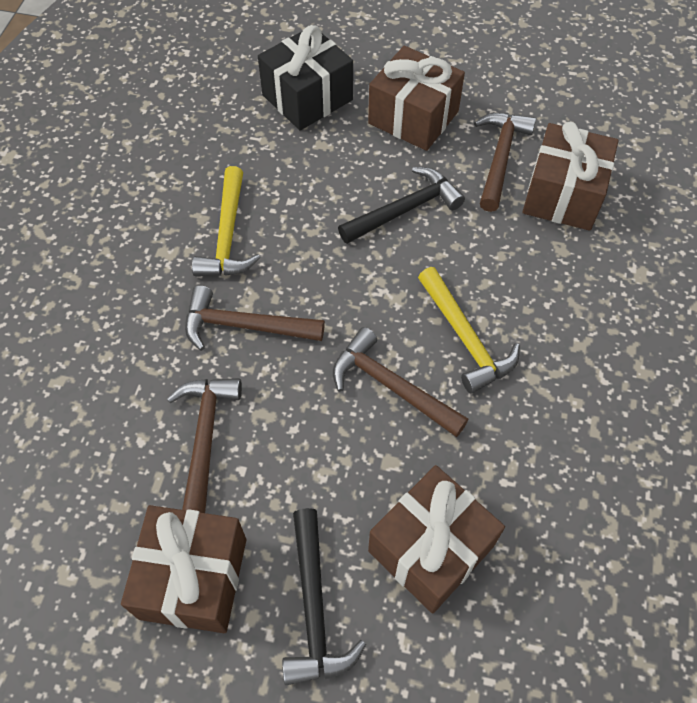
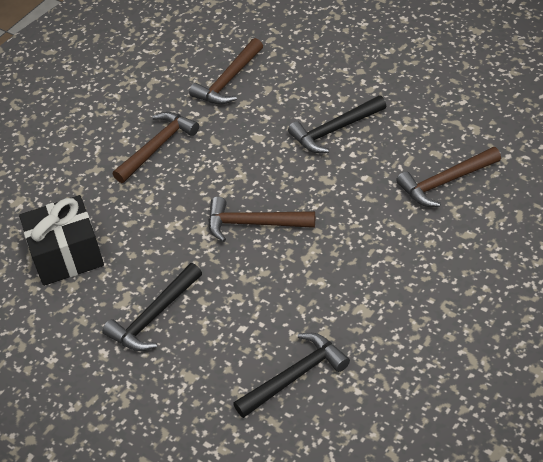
black hammer: 2 -> 3
brown gift: 4 -> 0
yellow hammer: 2 -> 0

